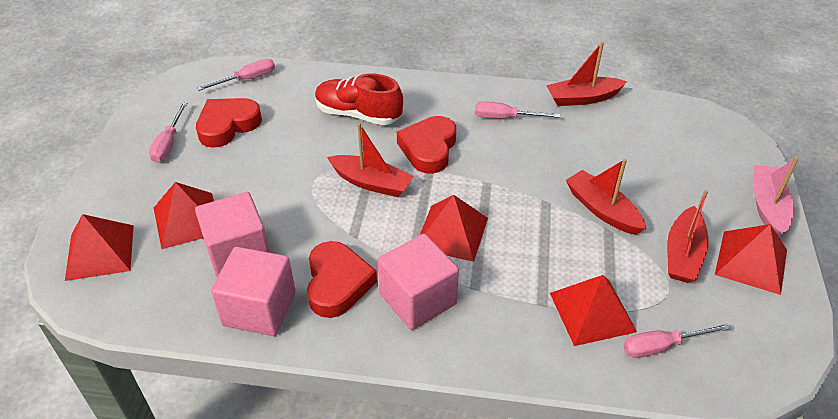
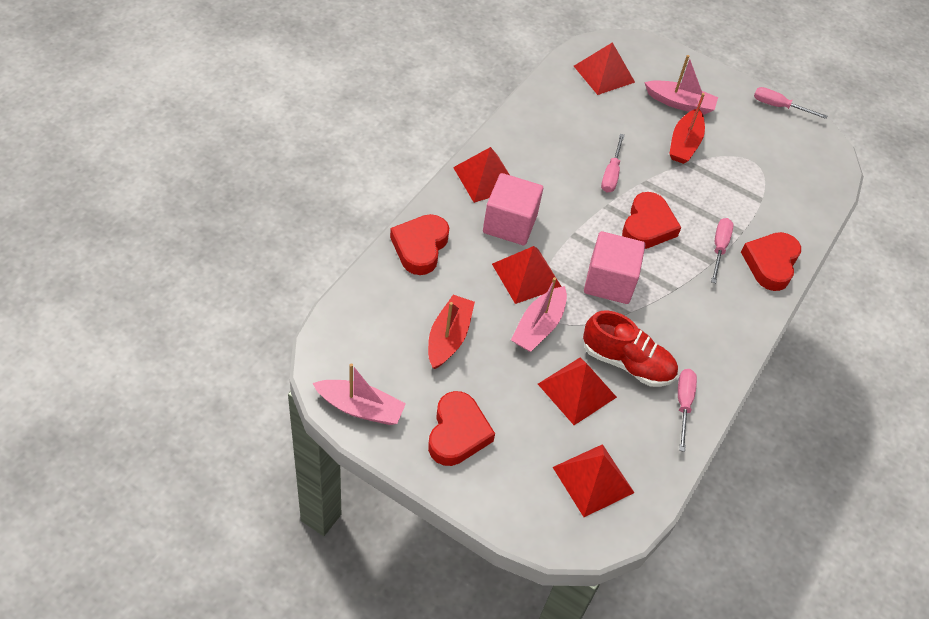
pink boat: 1 -> 3
pink cube: 3 -> 2
red boat: 4 -> 2
red heart: 3 -> 4

